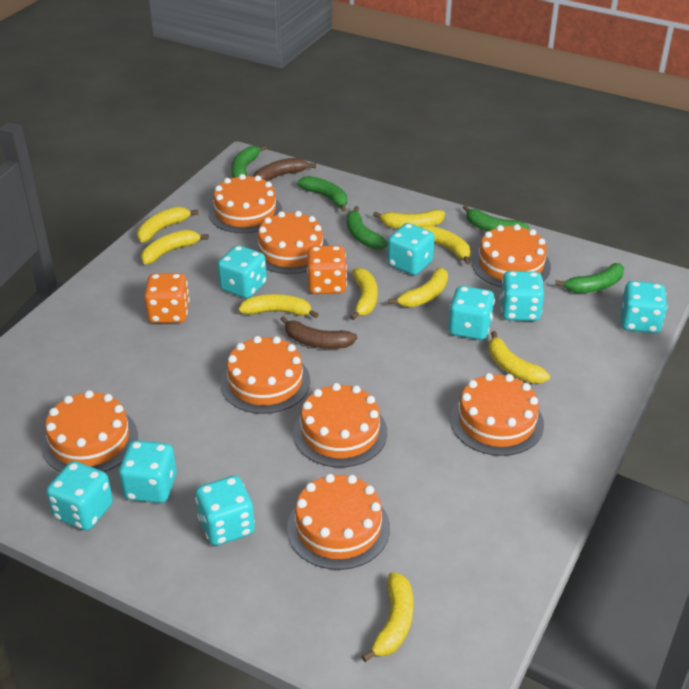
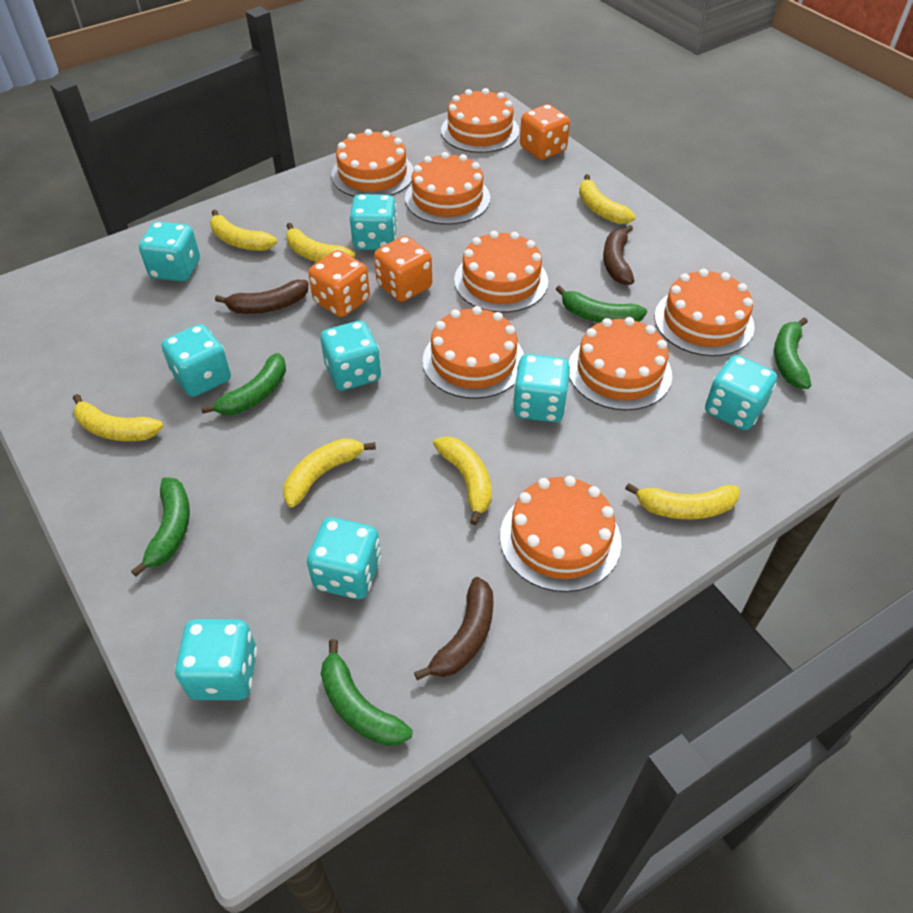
brown banana: 2 -> 3
orange dice: 2 -> 3
yellow banana: 9 -> 7

